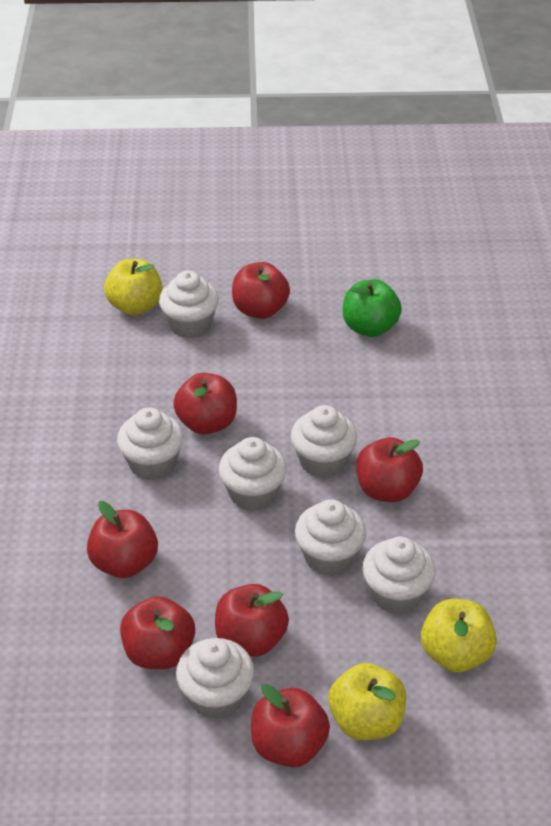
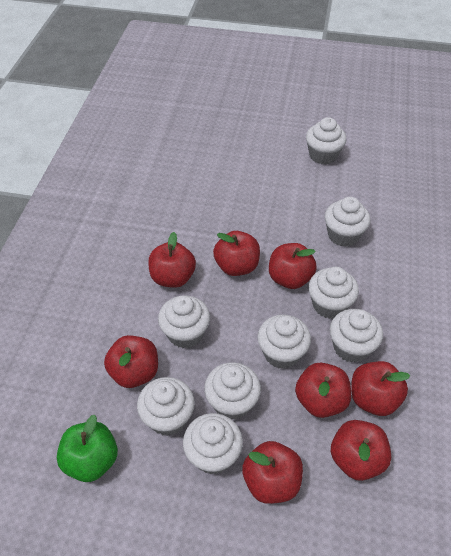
red apple: 7 -> 8
white cupcake: 7 -> 9
yellow apple: 3 -> 0

